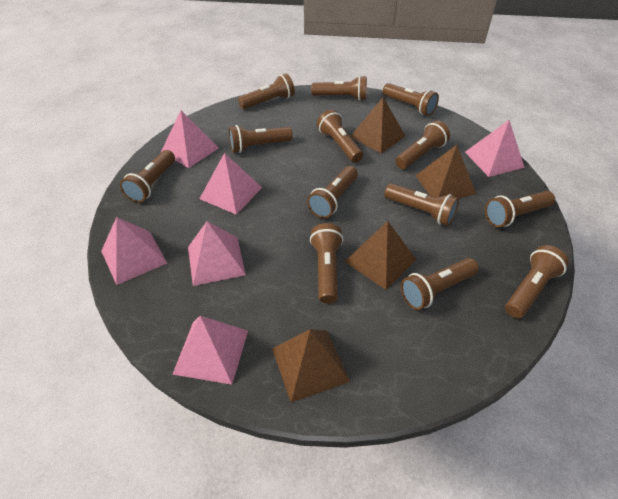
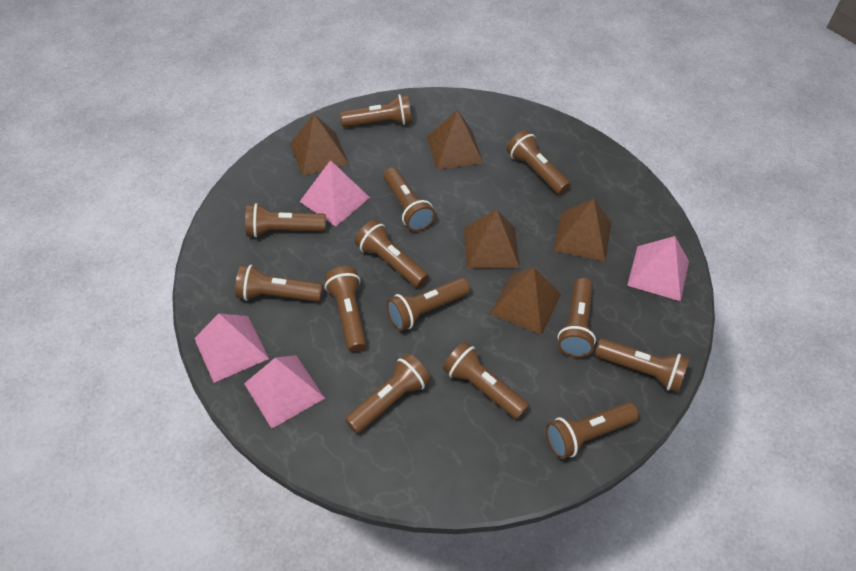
brown pyramid: 4 -> 5
pink pyramid: 6 -> 4

